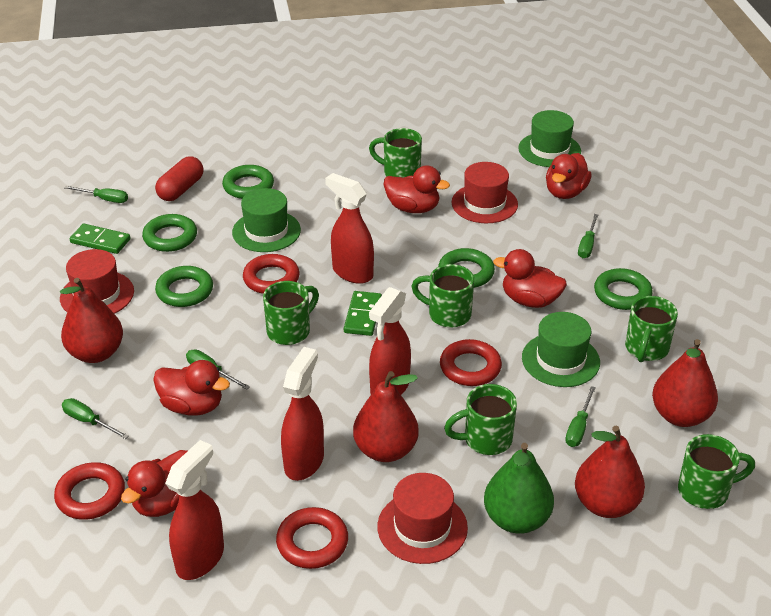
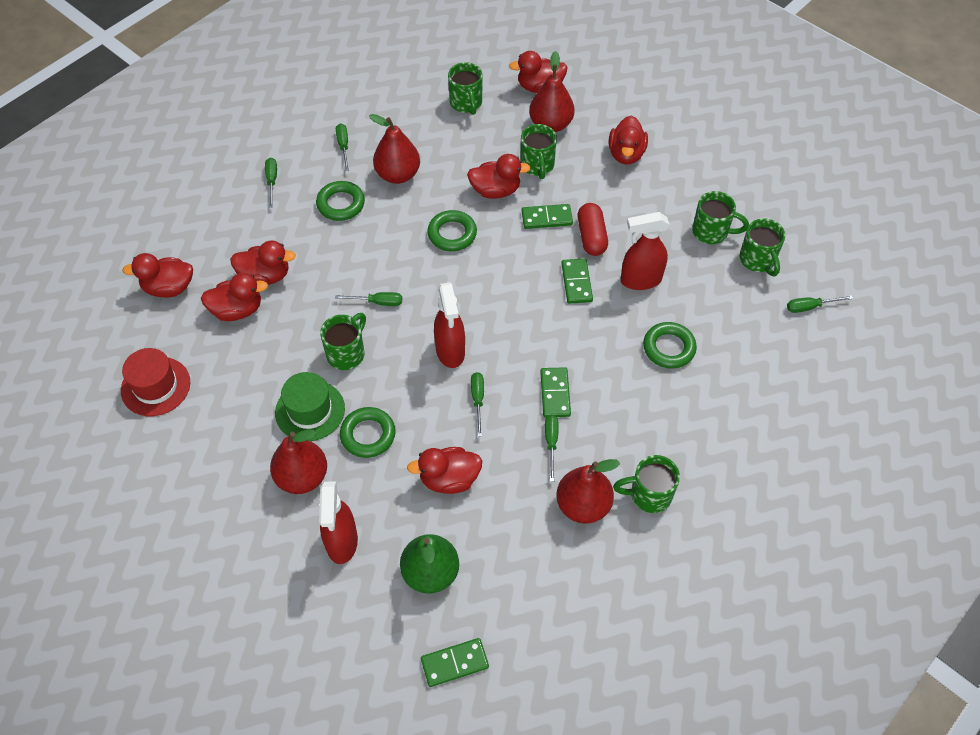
green domino: 2 -> 4
green hat: 3 -> 1
green ring: 5 -> 4
green screwdriver: 5 -> 6
red duck: 5 -> 7
red hat: 3 -> 1
red ring: 4 -> 0
red spray bottle: 4 -> 3

